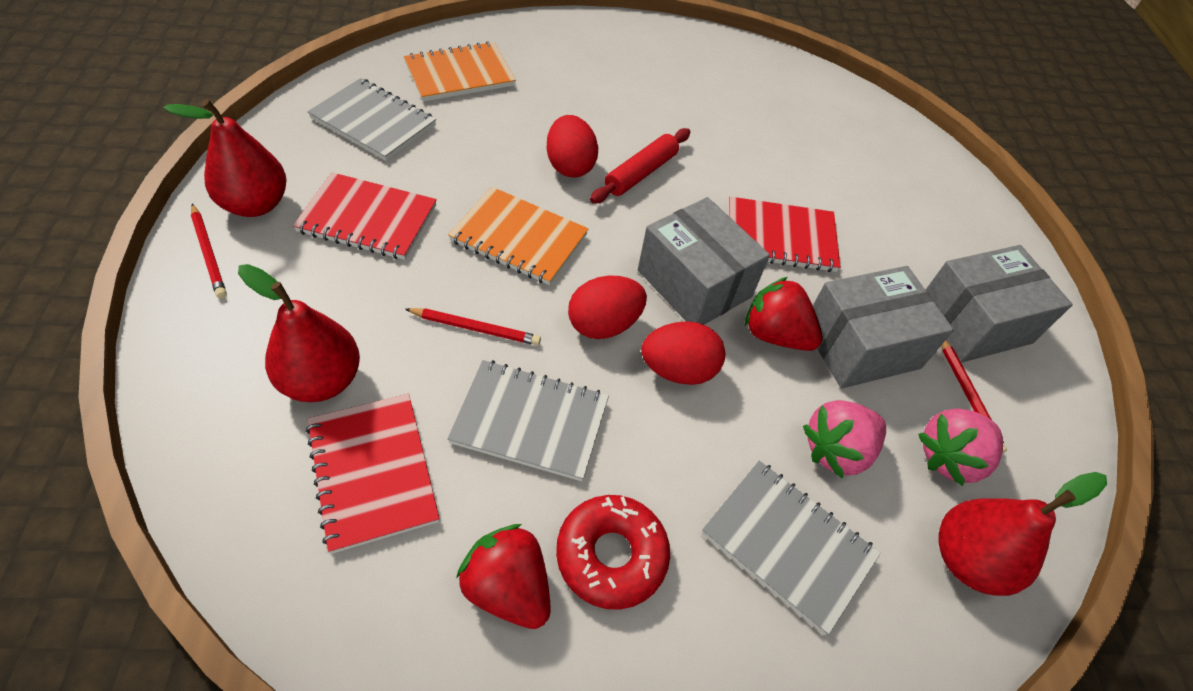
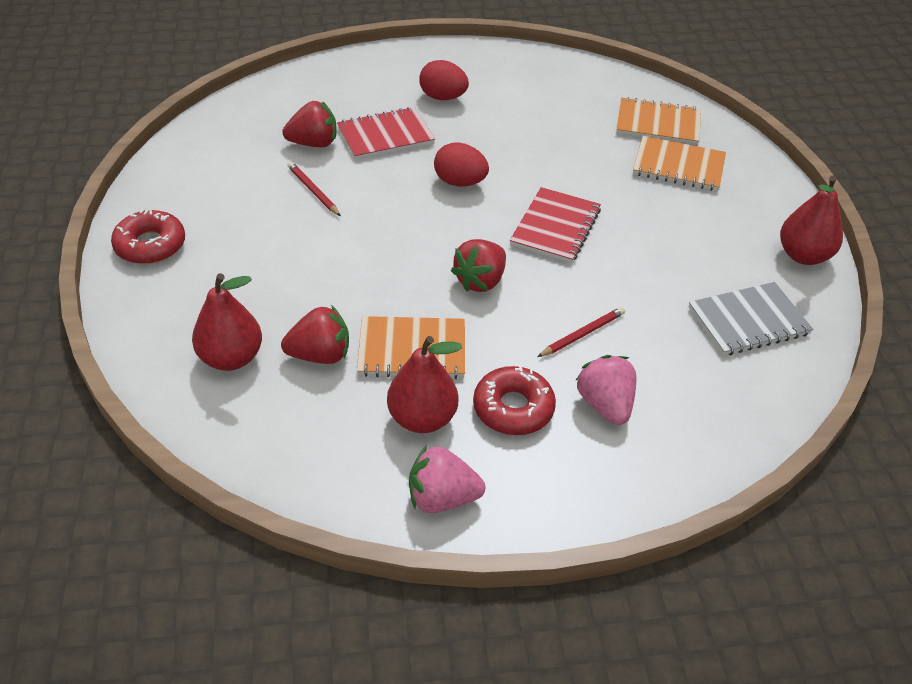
grey box: 3 -> 0
grey notebook: 3 -> 1
orange notebook: 2 -> 3
red donut: 1 -> 2
red egg: 3 -> 2
red notebook: 3 -> 2
red pencil: 3 -> 2
red rolling pin: 1 -> 0
red strawberry: 2 -> 3

